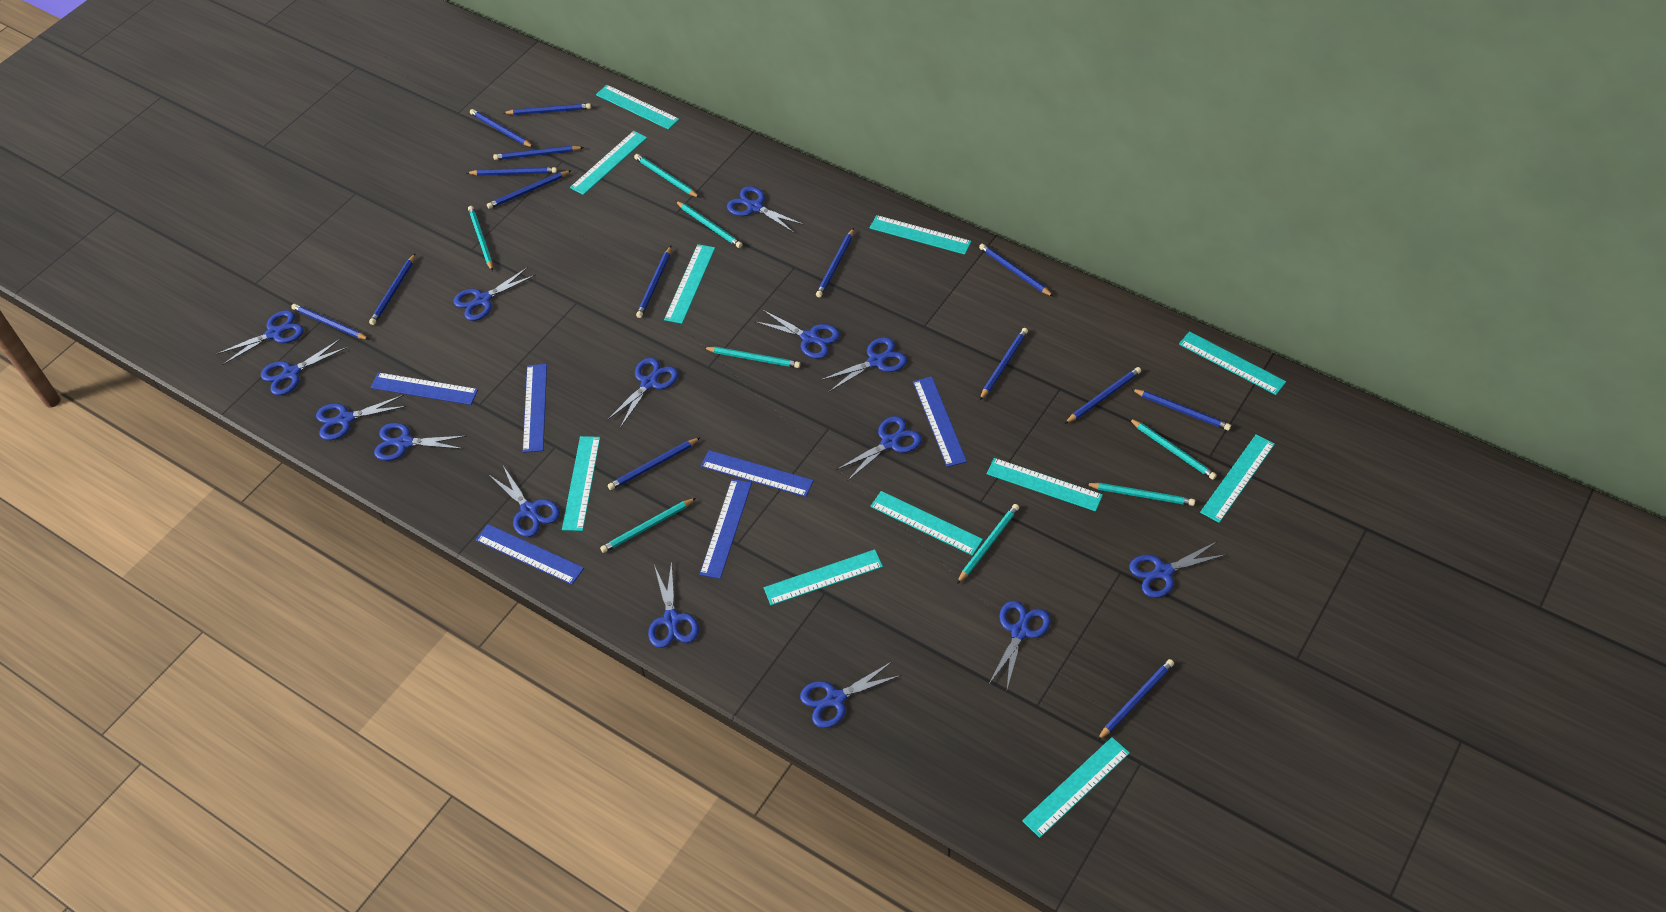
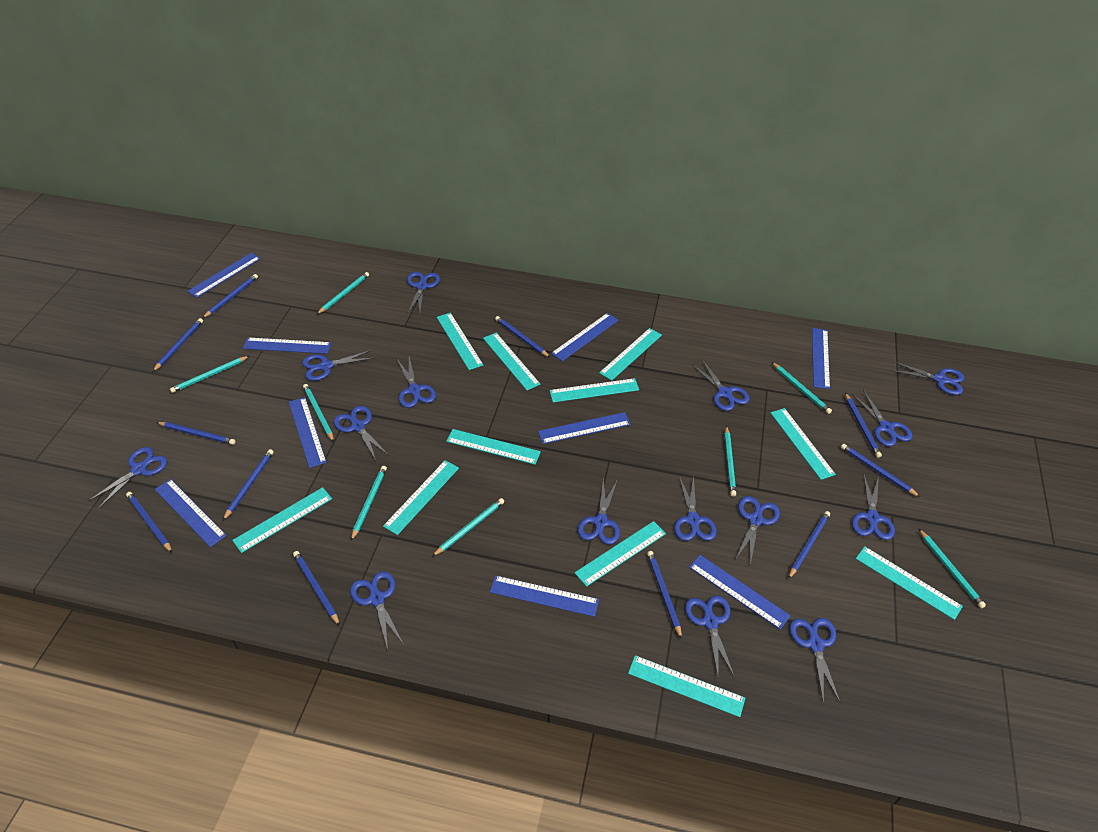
blue pencil: 15 -> 11
blue ruler: 6 -> 9

